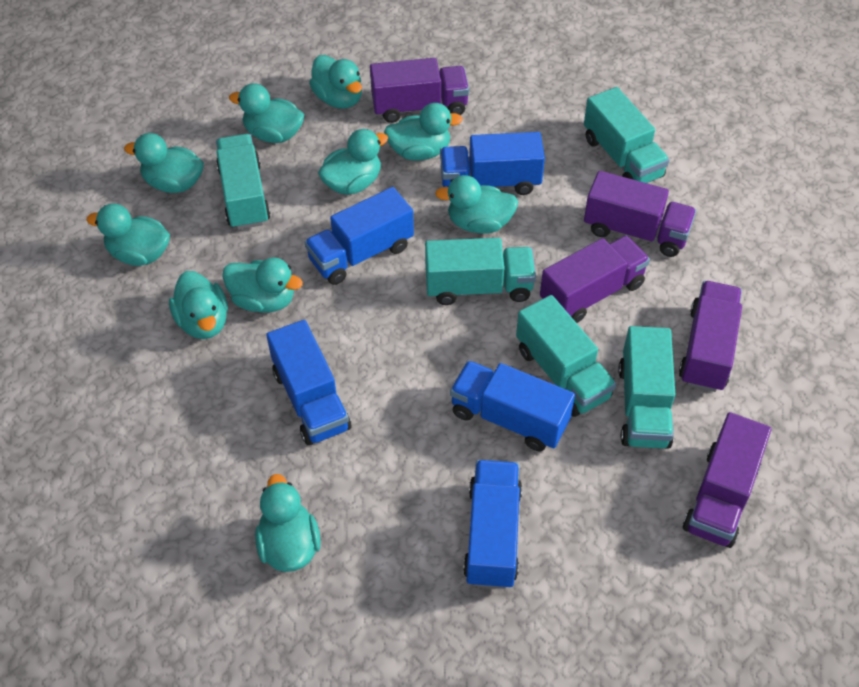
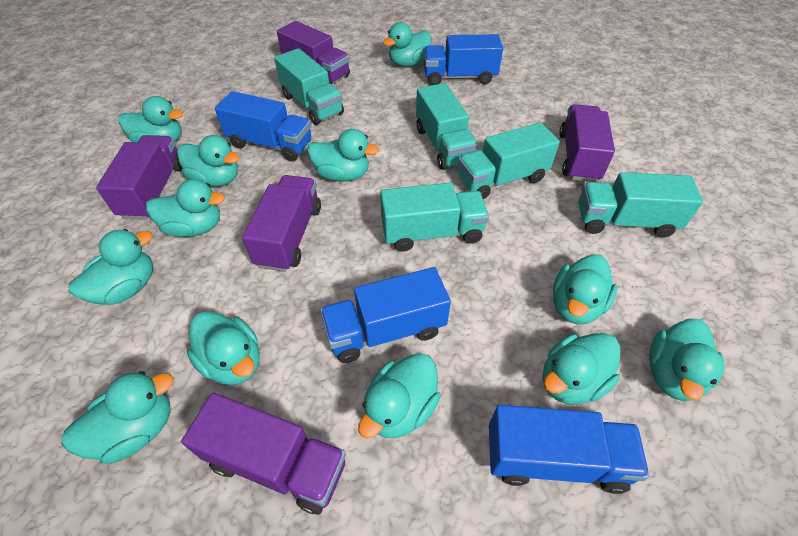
blue truck: 5 -> 4
turquoise duck: 10 -> 12

